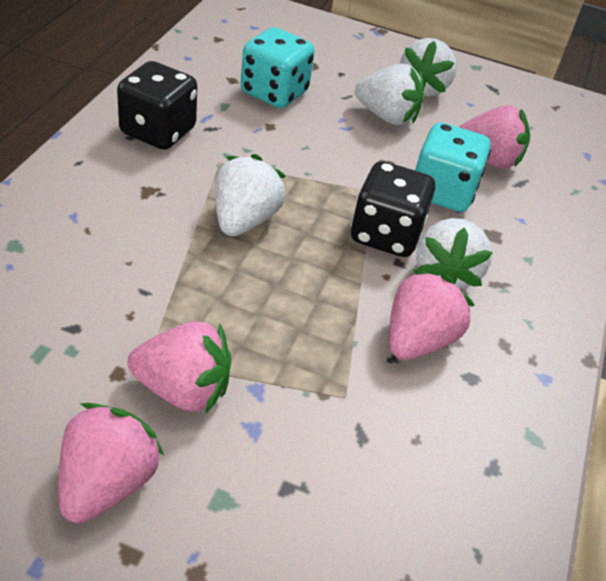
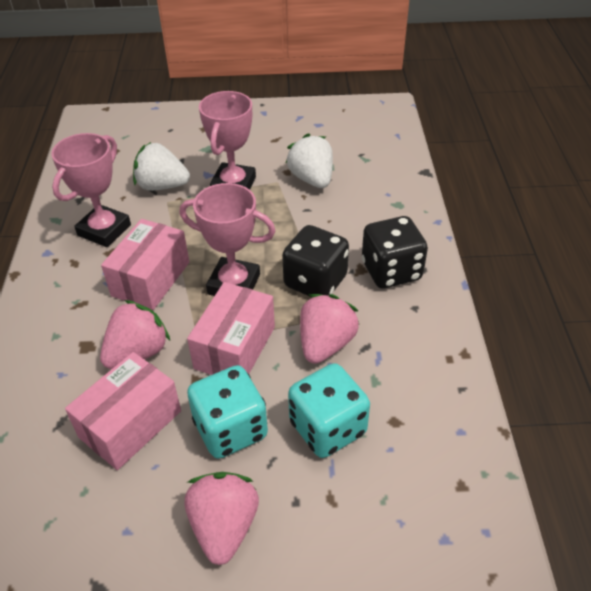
pink box: 0 -> 3
pink strawberry: 4 -> 3
pink trophy: 0 -> 3
white strawberry: 4 -> 2

